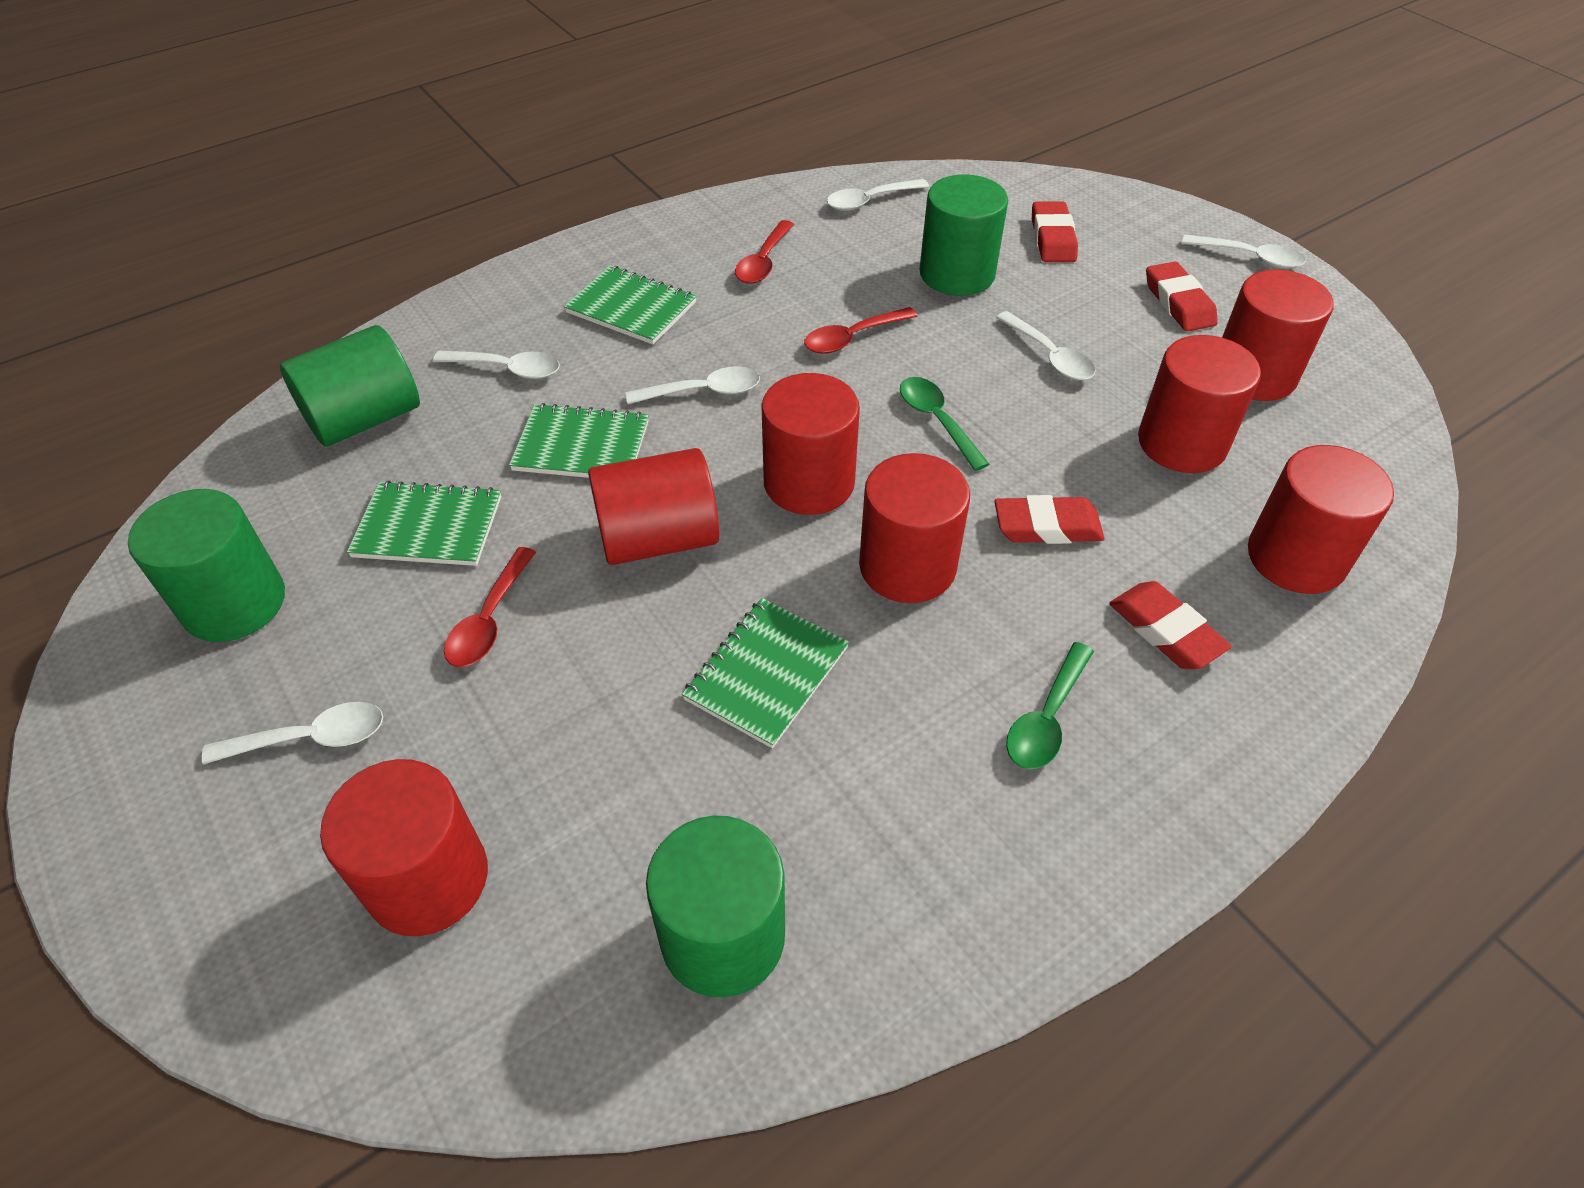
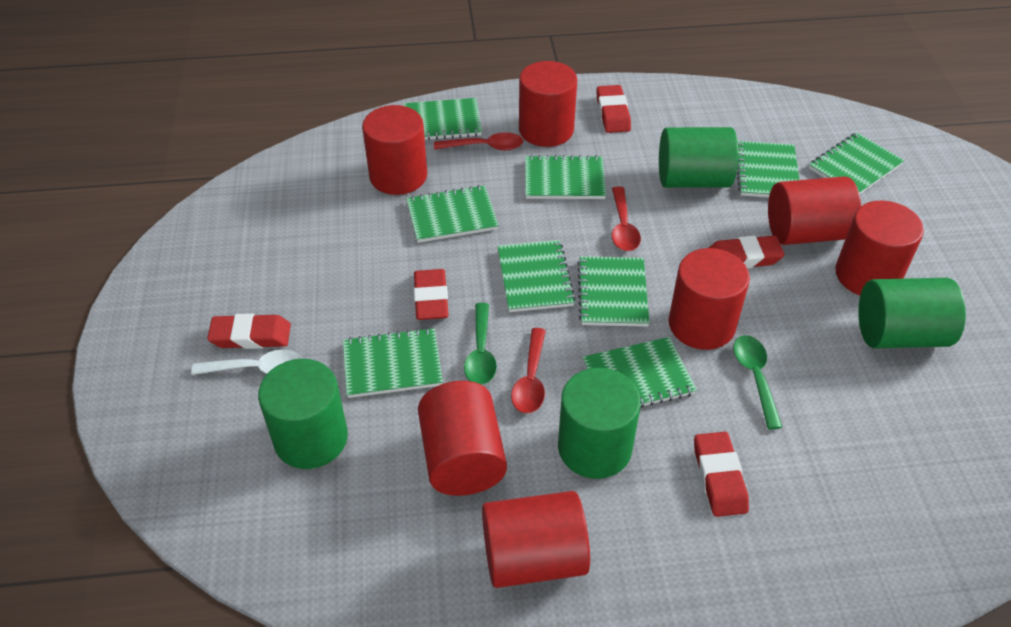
green notebook: 4 -> 9
red eraser: 4 -> 5
white spoon: 6 -> 1

